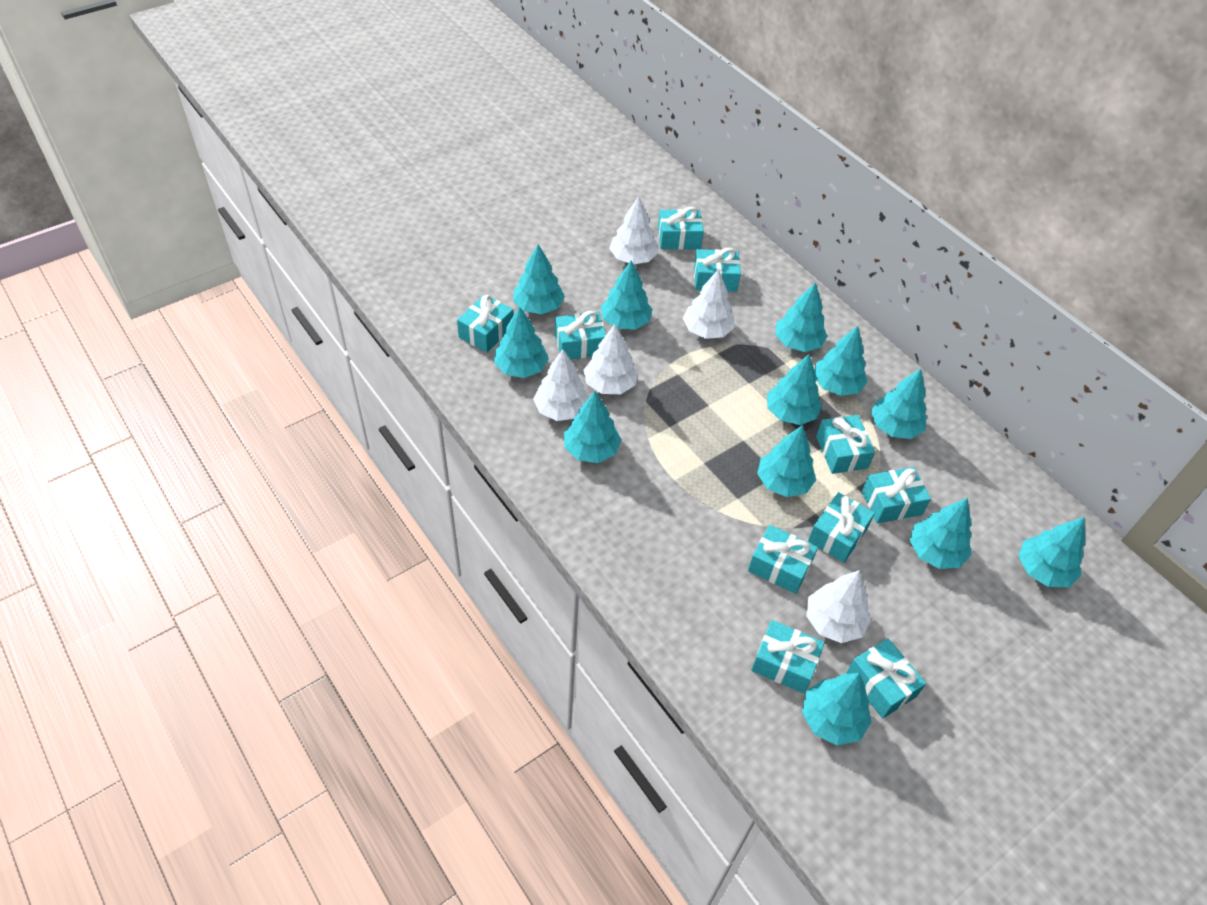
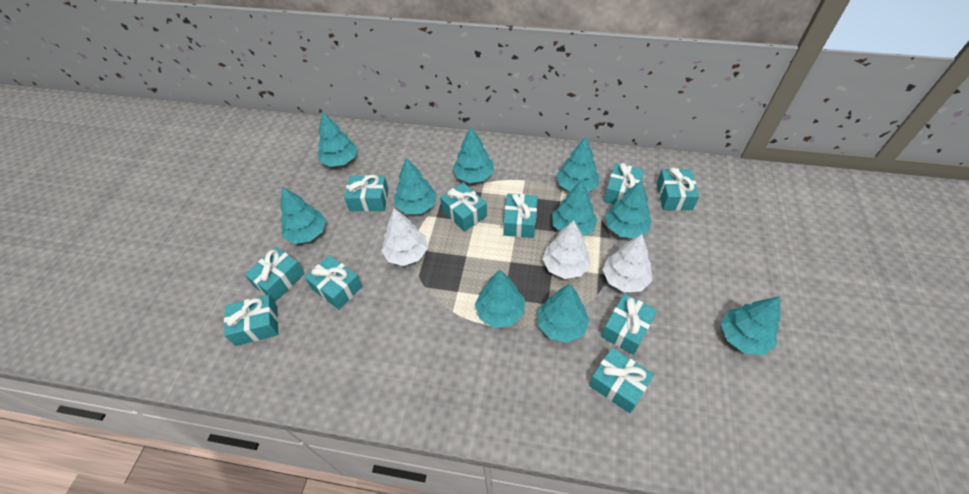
turquoise tree: 12 -> 10
white tree: 5 -> 3

